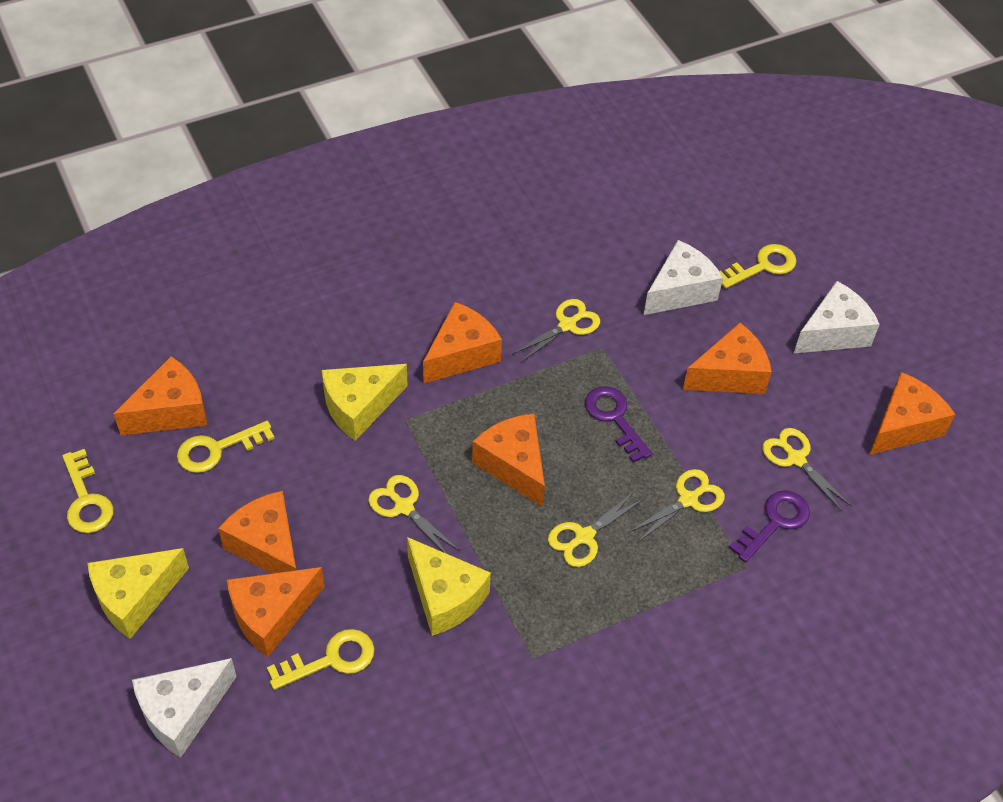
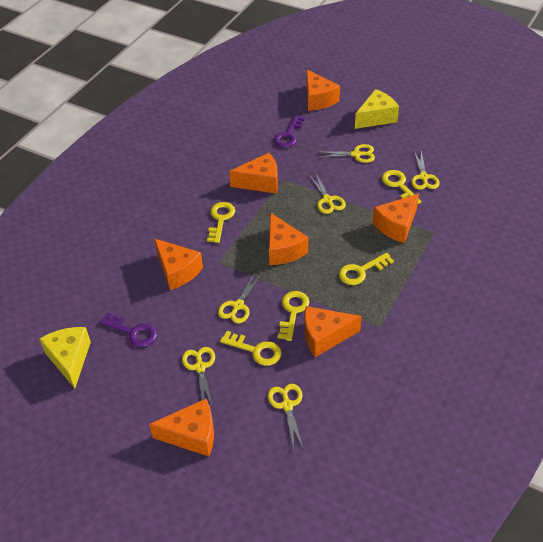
white cheese: 3 -> 0
yellow cheese: 3 -> 2
yellow key: 4 -> 5
yellow scissors: 5 -> 6

